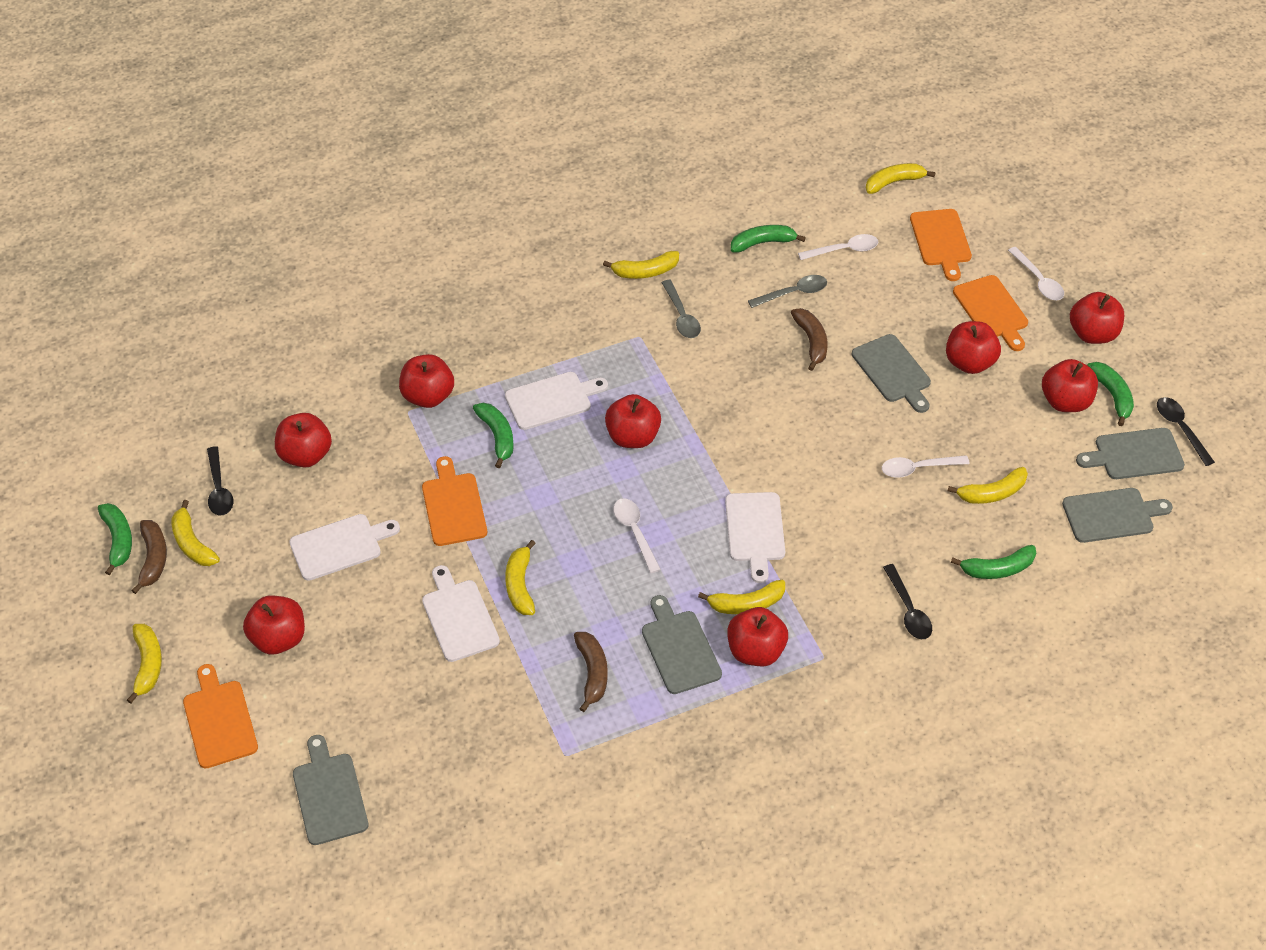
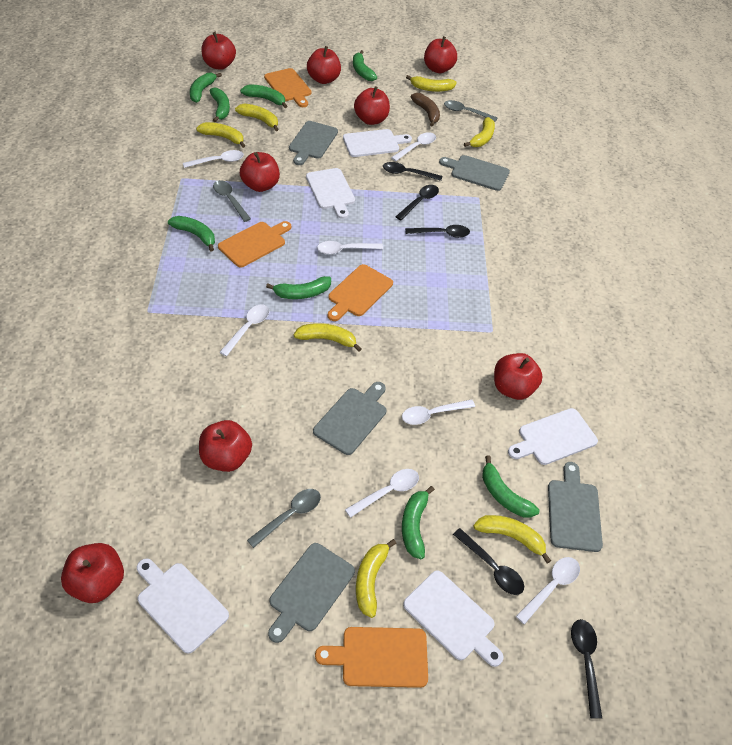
black spoon: 3 -> 5
brown banana: 3 -> 1
green banana: 5 -> 8
grey spoon: 2 -> 3
white cutting board: 4 -> 5
white spoon: 4 -> 7

